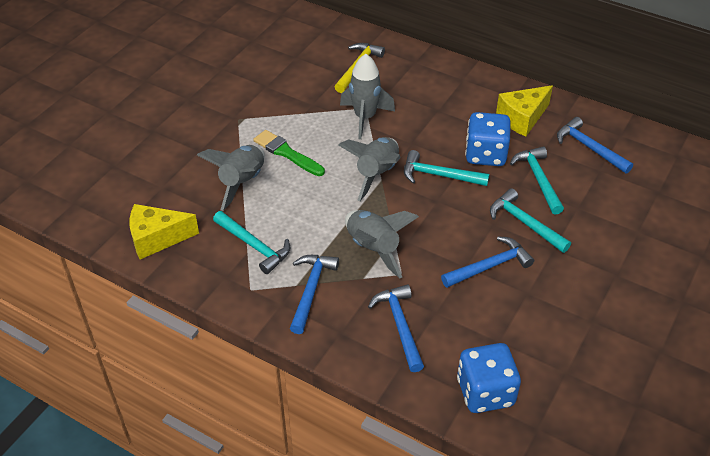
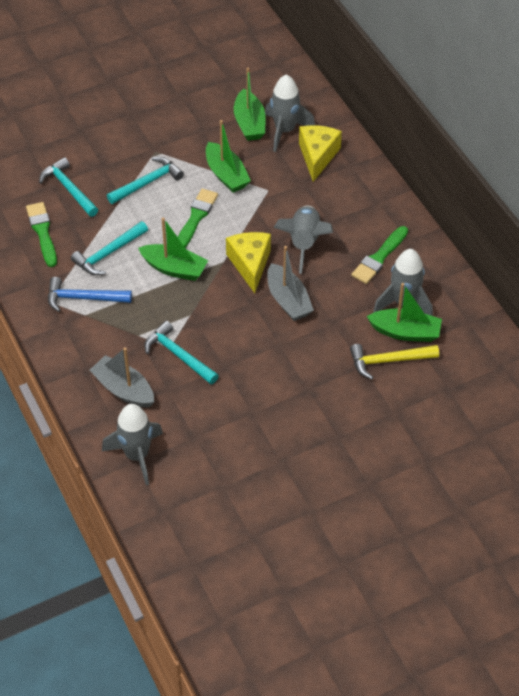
blue dice: 2 -> 0
blue hammer: 4 -> 1
green boat: 0 -> 4
green brush: 1 -> 3
grey boat: 0 -> 2

